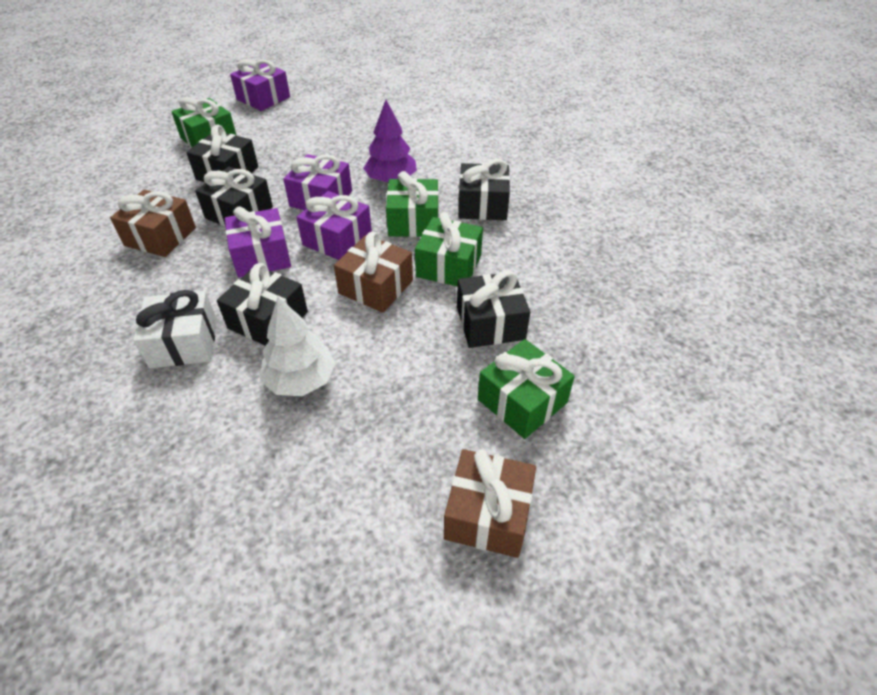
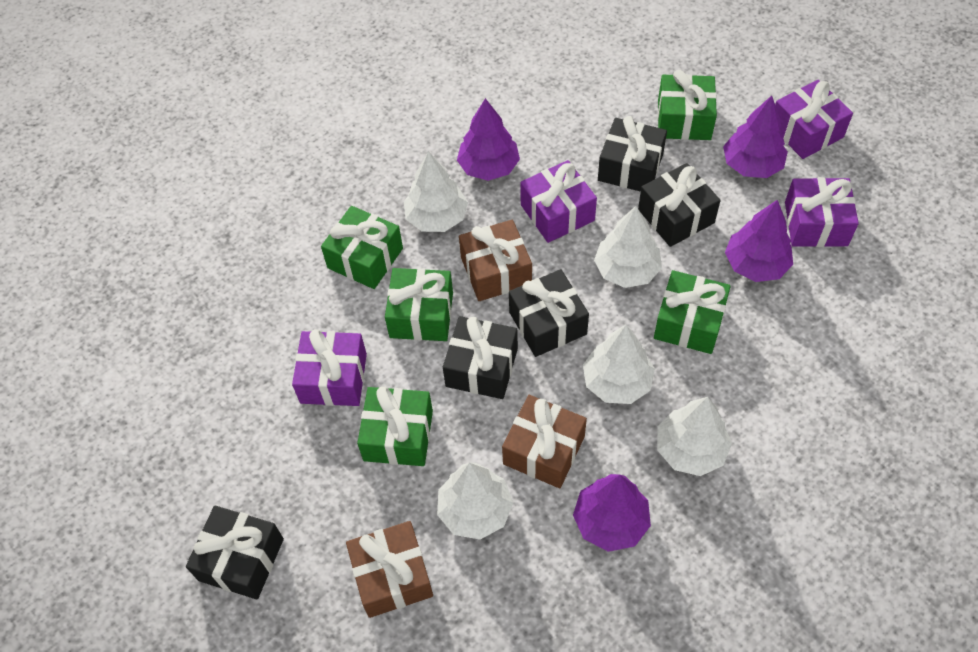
green gift: 4 -> 5
purple tree: 1 -> 4
white gift: 1 -> 0
white tree: 1 -> 5

